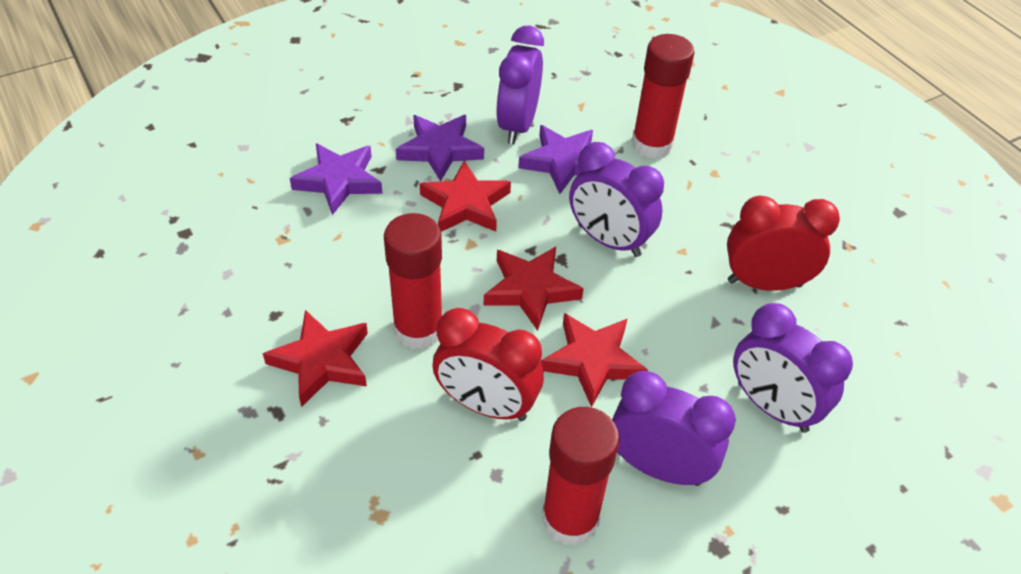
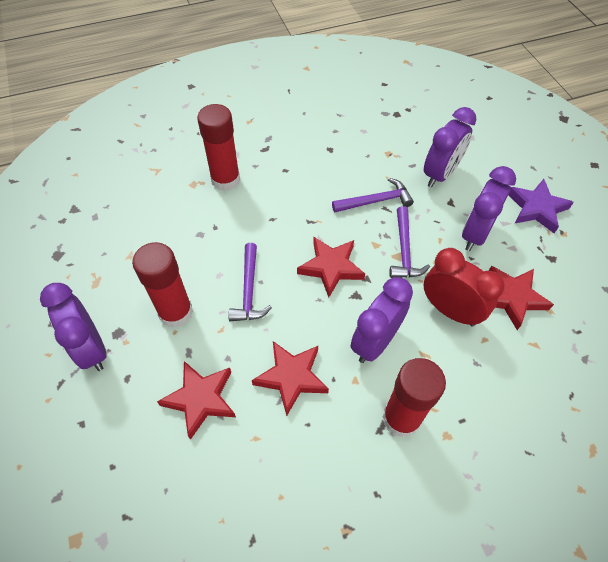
purple hammer: 0 -> 3
purple star: 3 -> 1
red clock: 2 -> 1

